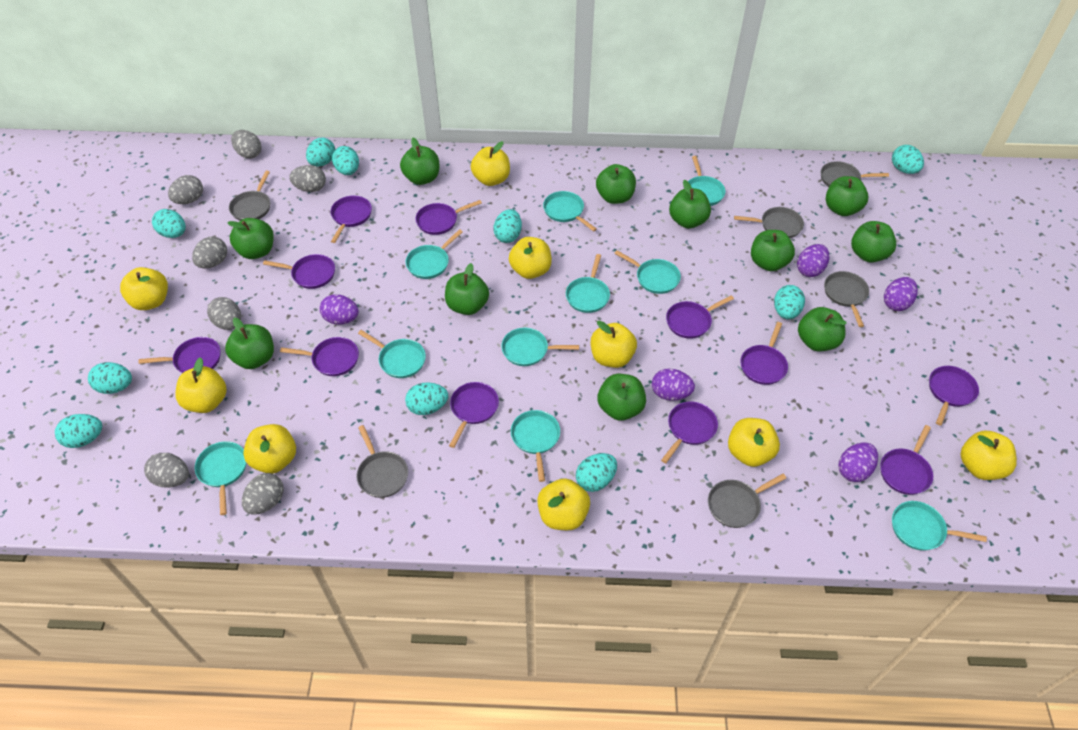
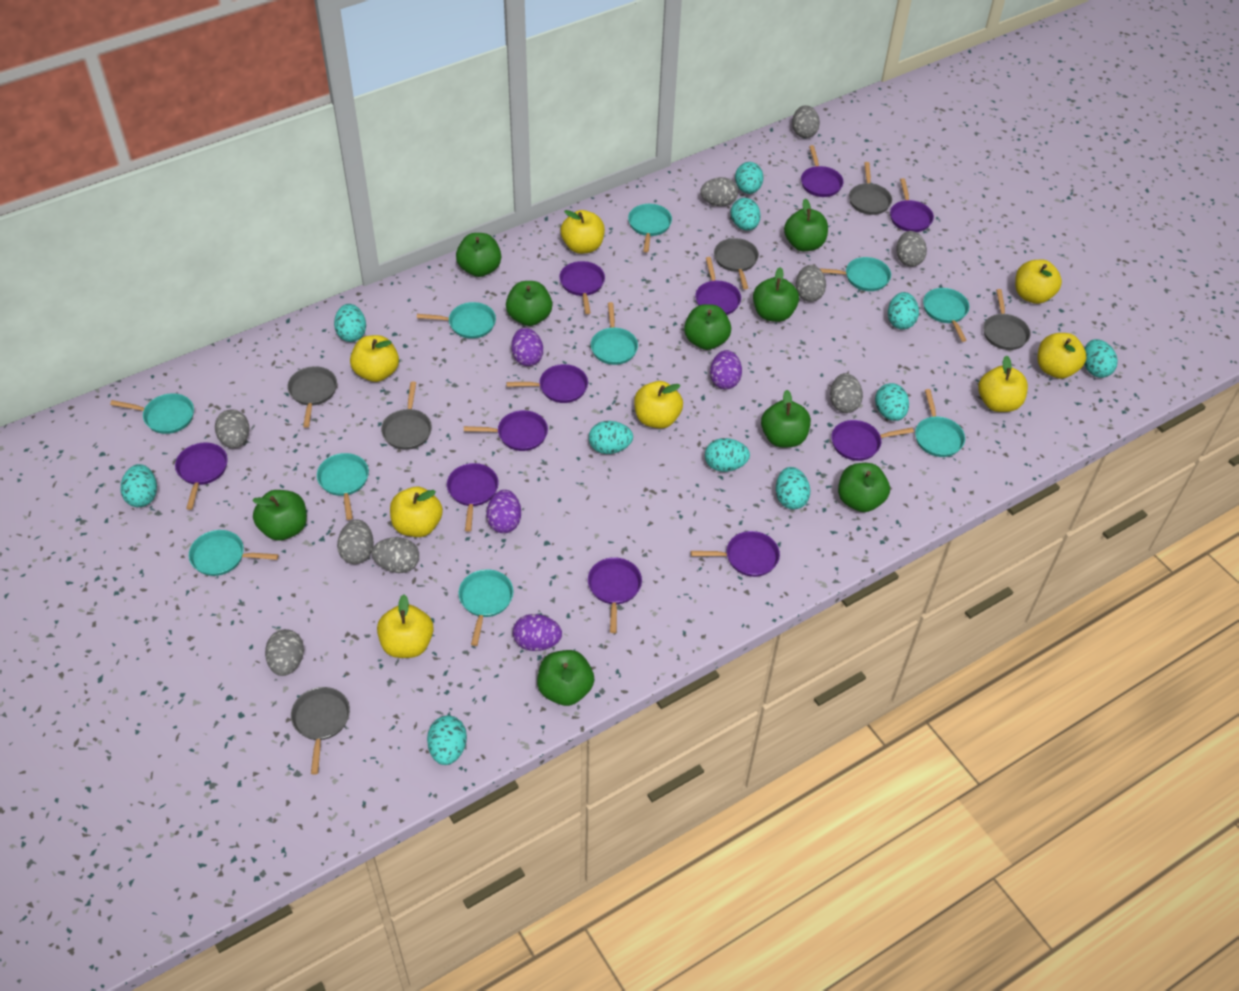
green apple: 11 -> 9
grey egg: 7 -> 9
purple egg: 5 -> 4
turquoise egg: 10 -> 11
yellow apple: 9 -> 8

